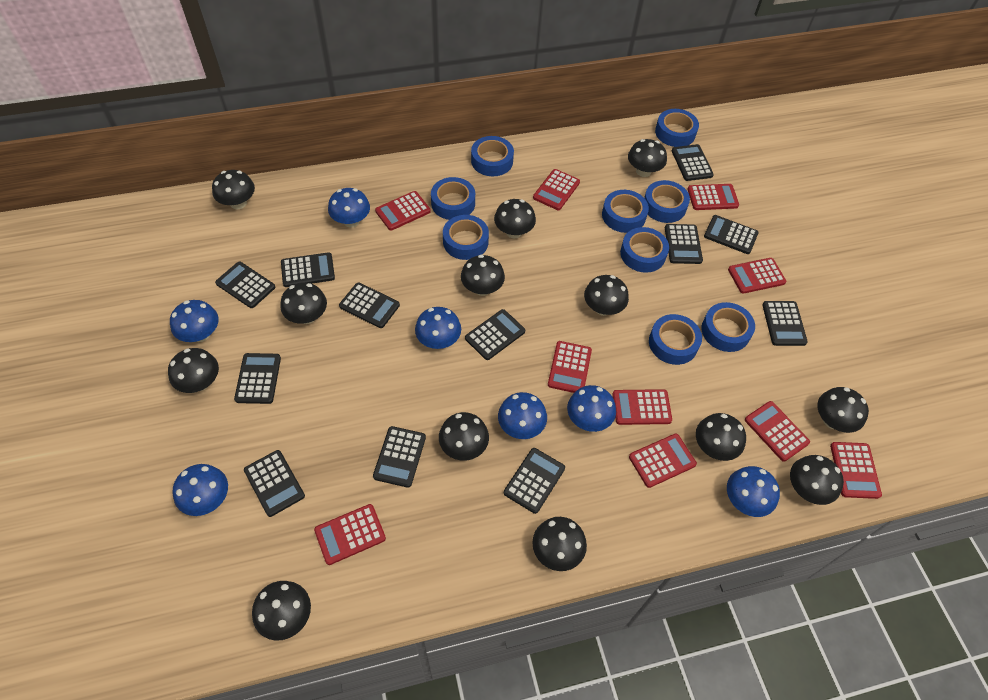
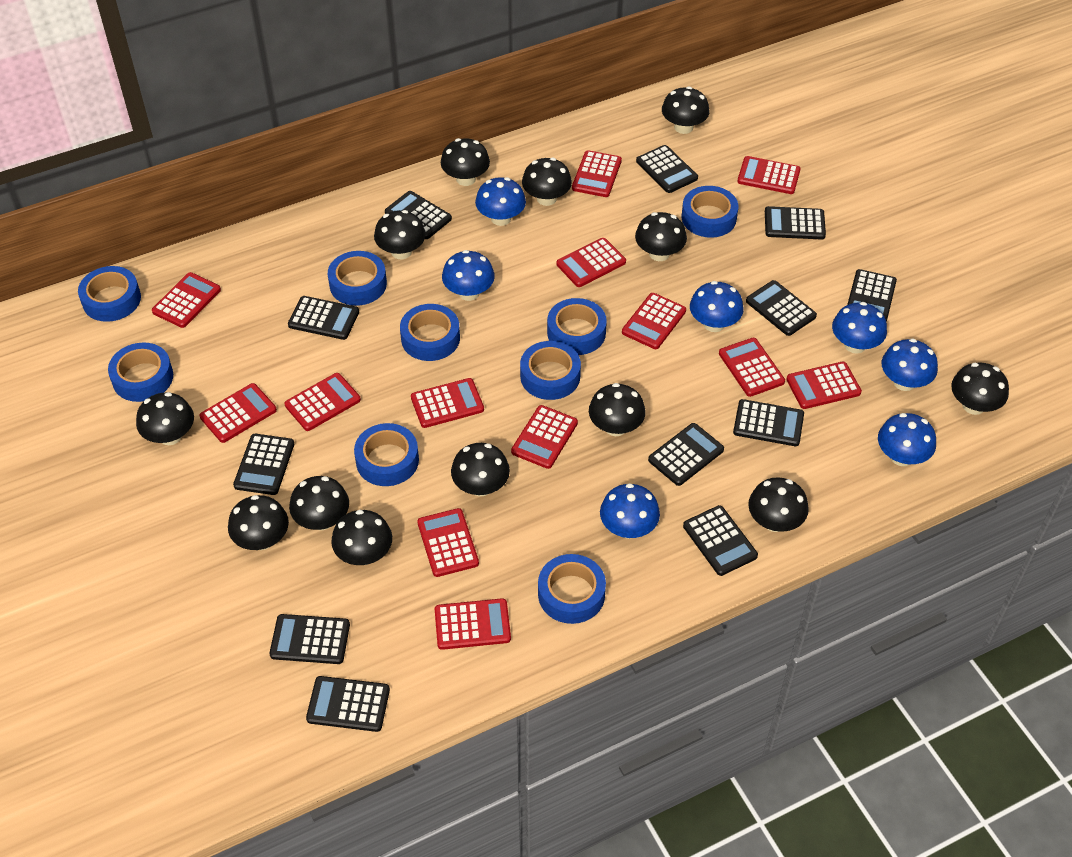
red calculator: 10 -> 13

